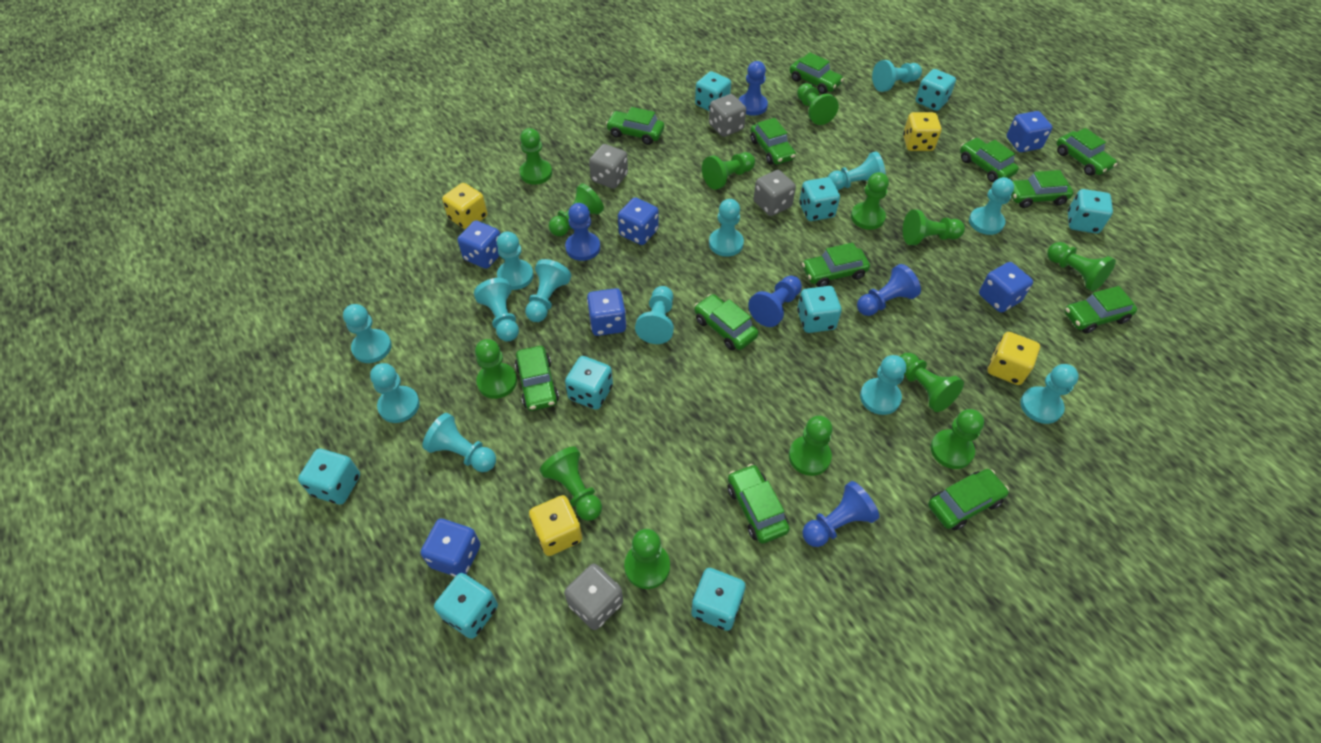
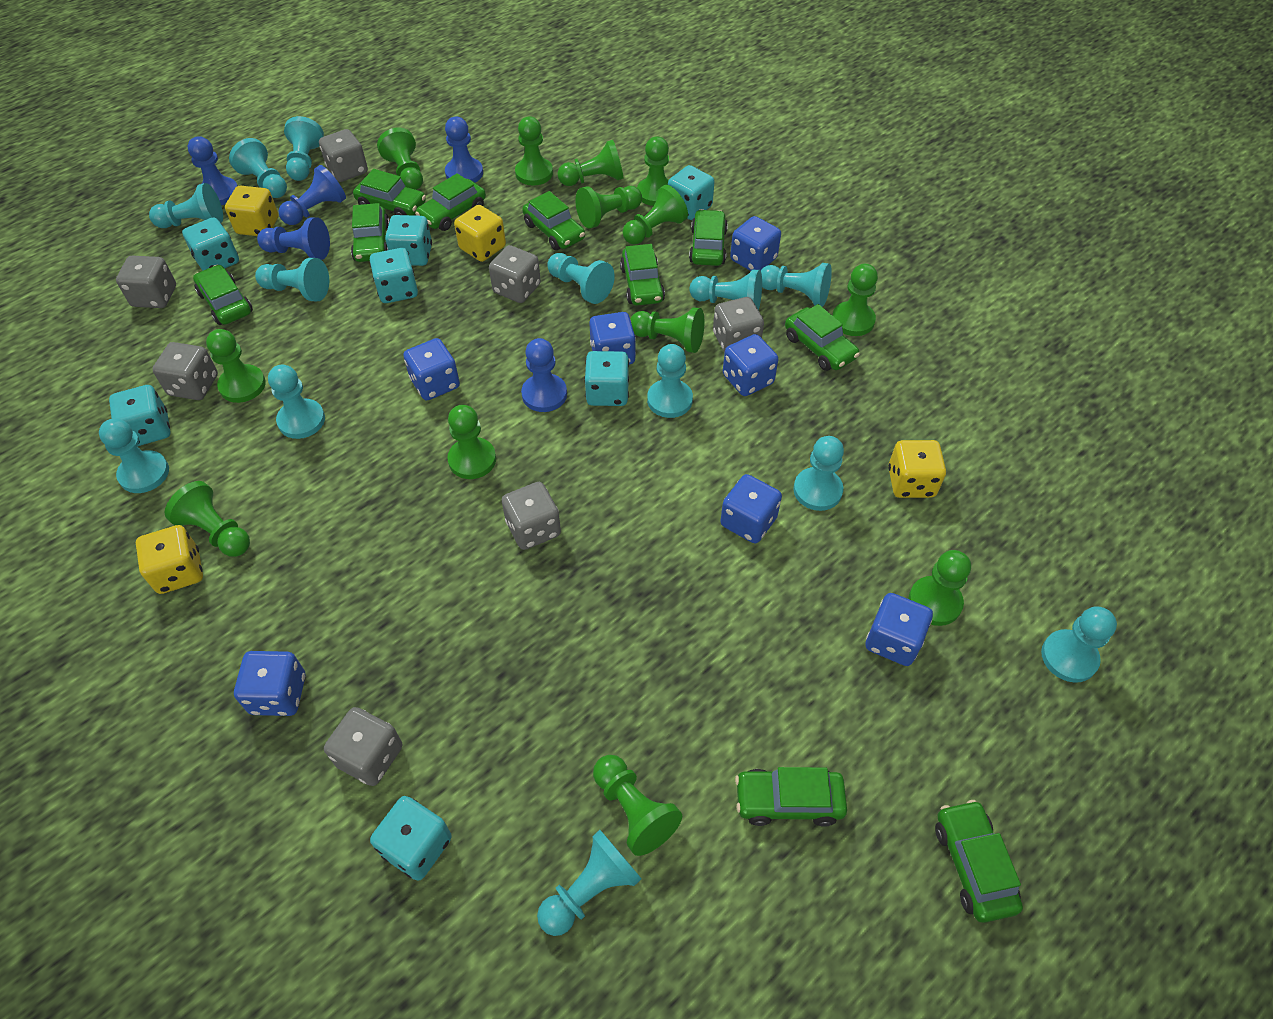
blue dice: 6 -> 7
green car: 12 -> 10
grey dice: 4 -> 7
turquoise dice: 9 -> 7

